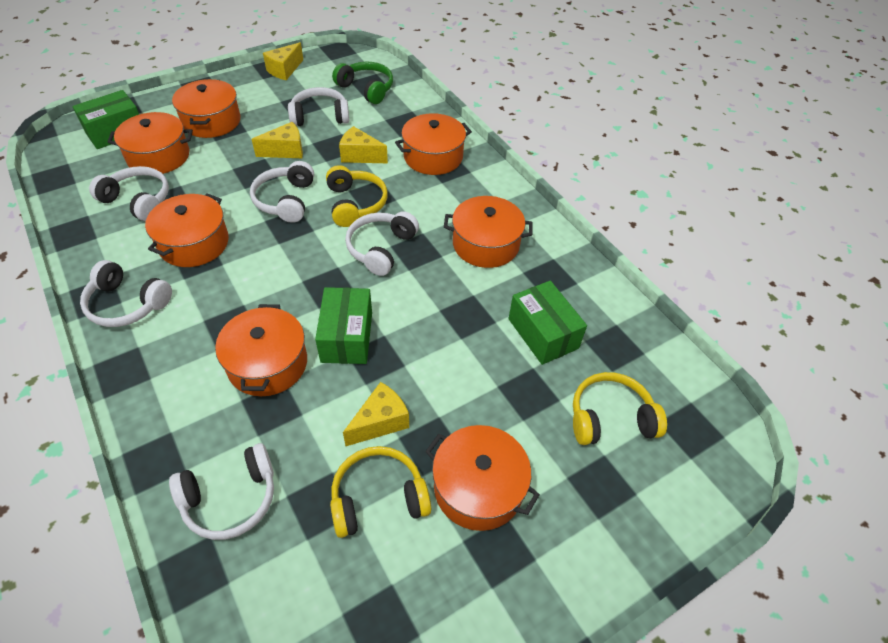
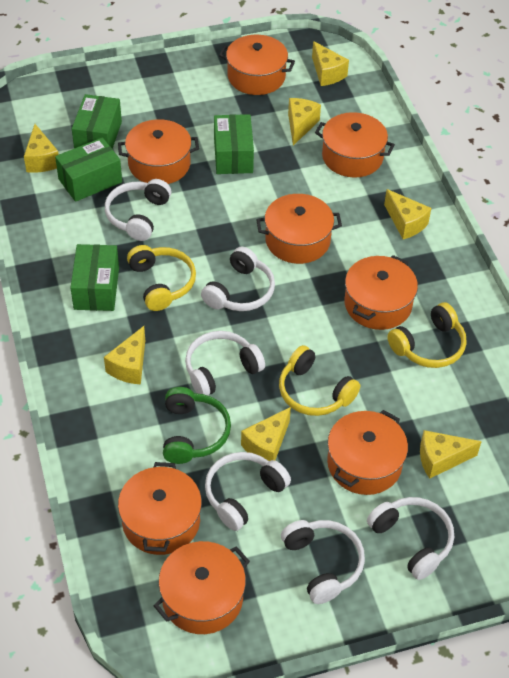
green box: 3 -> 4
orange pot: 7 -> 8
yellow cheese: 4 -> 7

